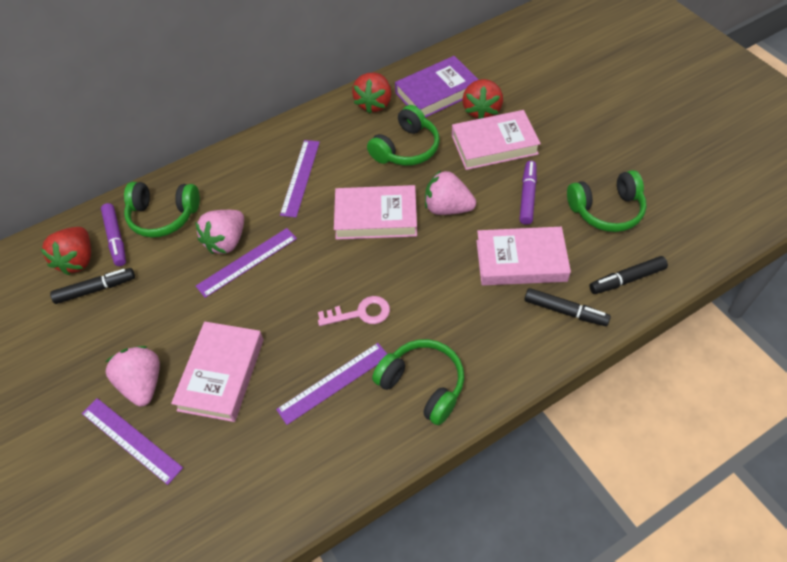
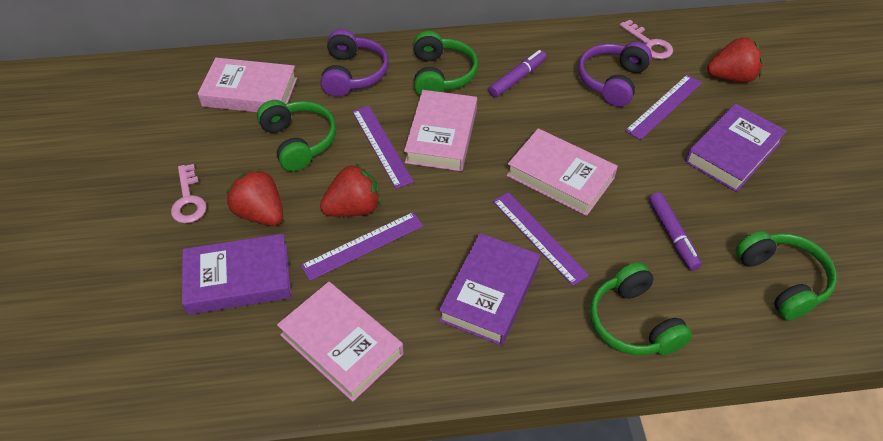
black marker: 3 -> 0
pink key: 1 -> 2
pink strawberry: 3 -> 0
purple book: 1 -> 3
purple headphones: 0 -> 2

